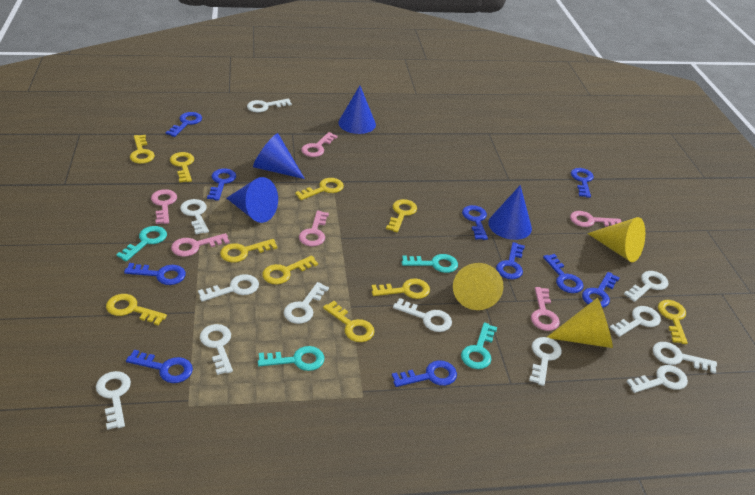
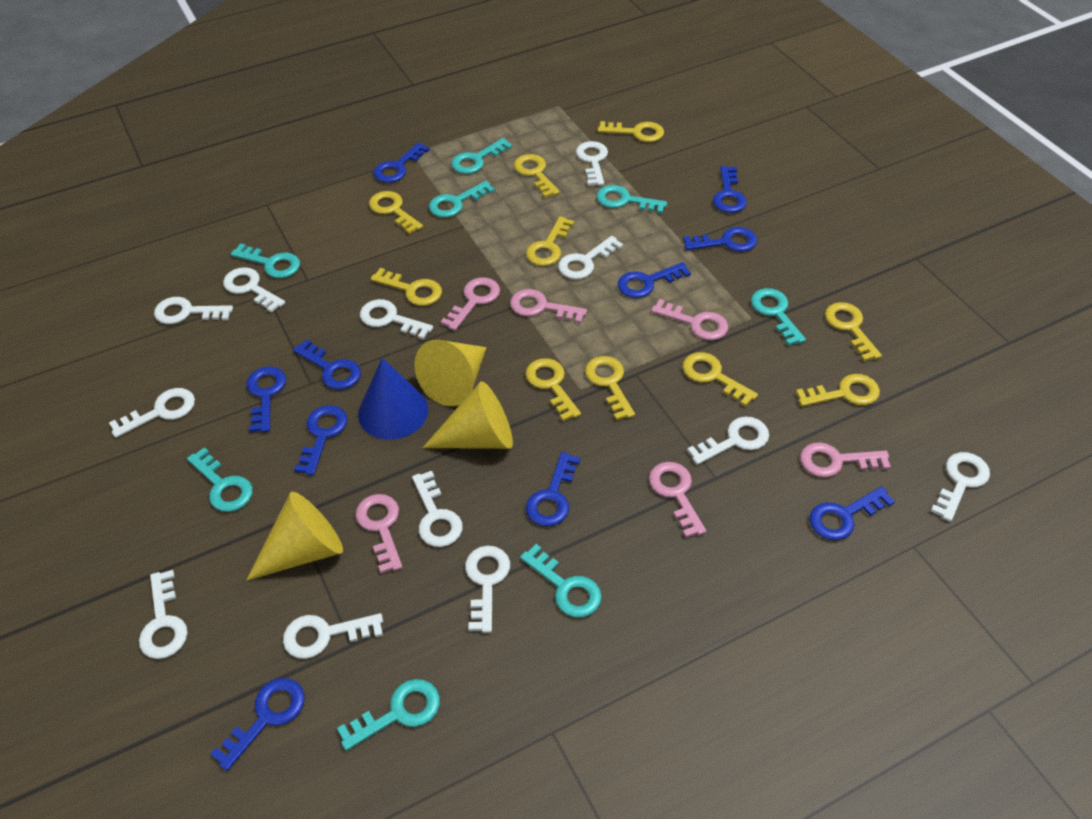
blue cone: 4 -> 1
turquoise key: 4 -> 8

